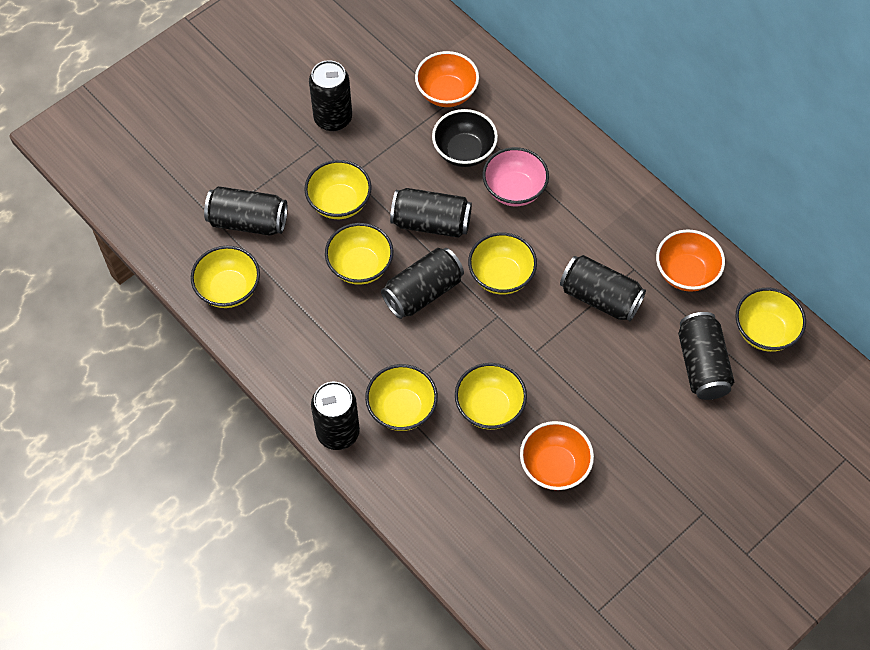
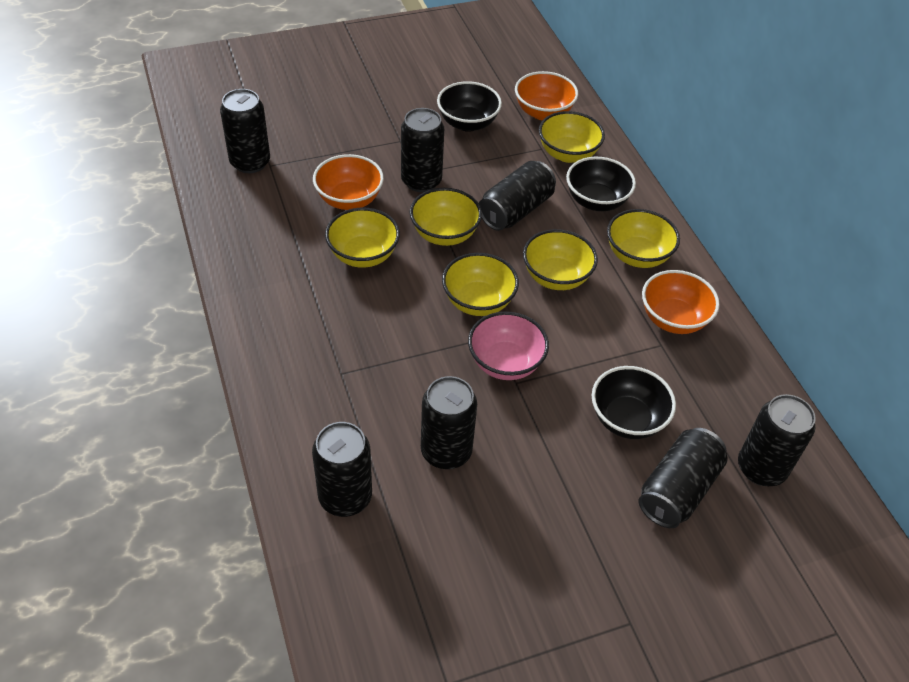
black bowl: 1 -> 3
yellow bowl: 7 -> 6

